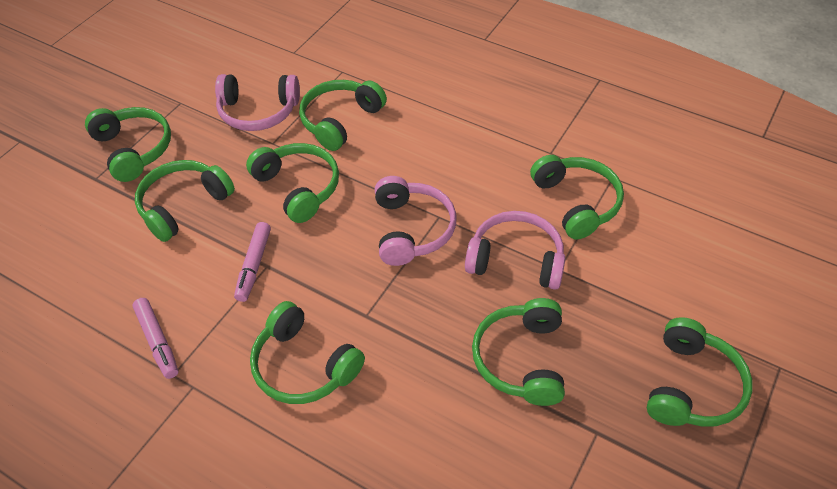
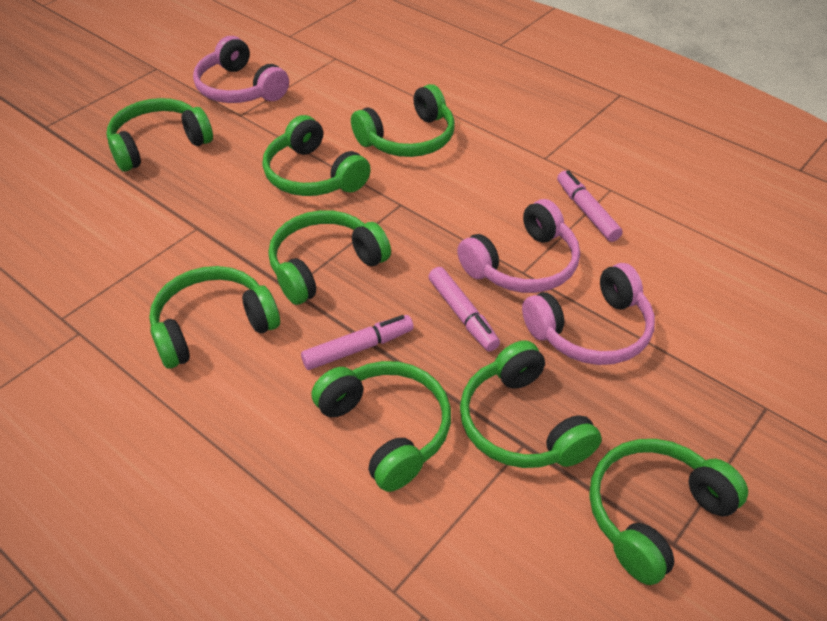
pink marker: 2 -> 3

